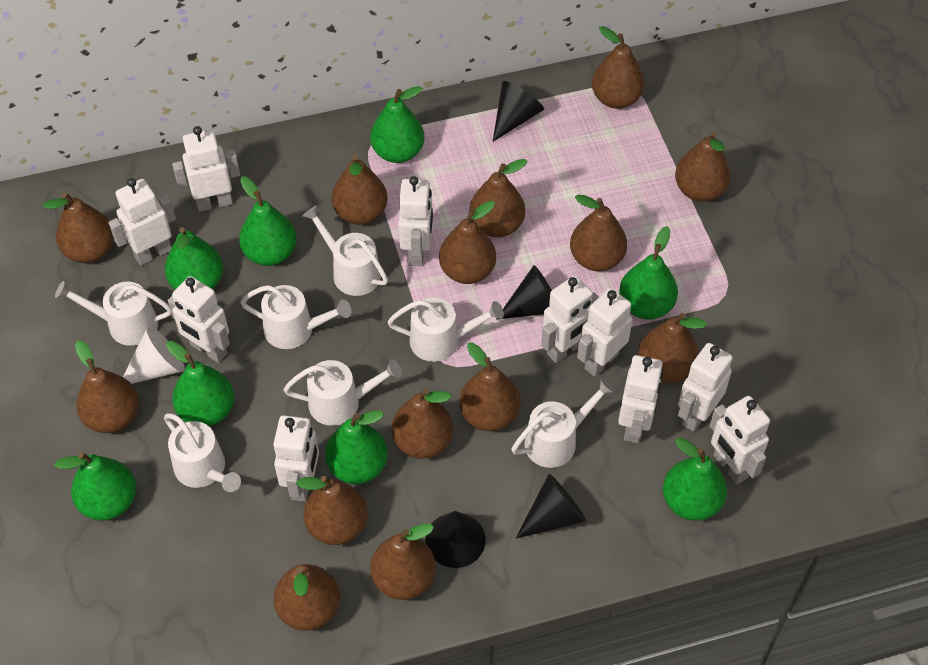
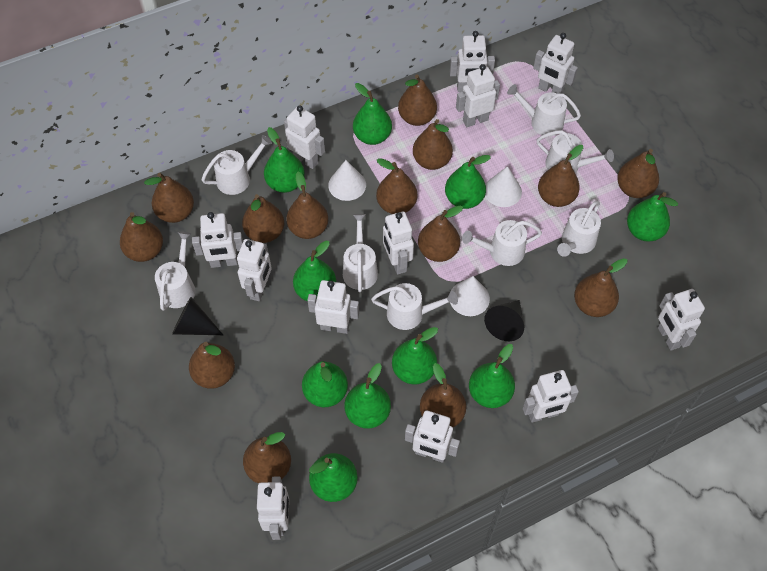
black cone: 4 -> 2
green pear: 8 -> 10
white cone: 1 -> 3
white robot: 10 -> 12
white watering can: 7 -> 8

